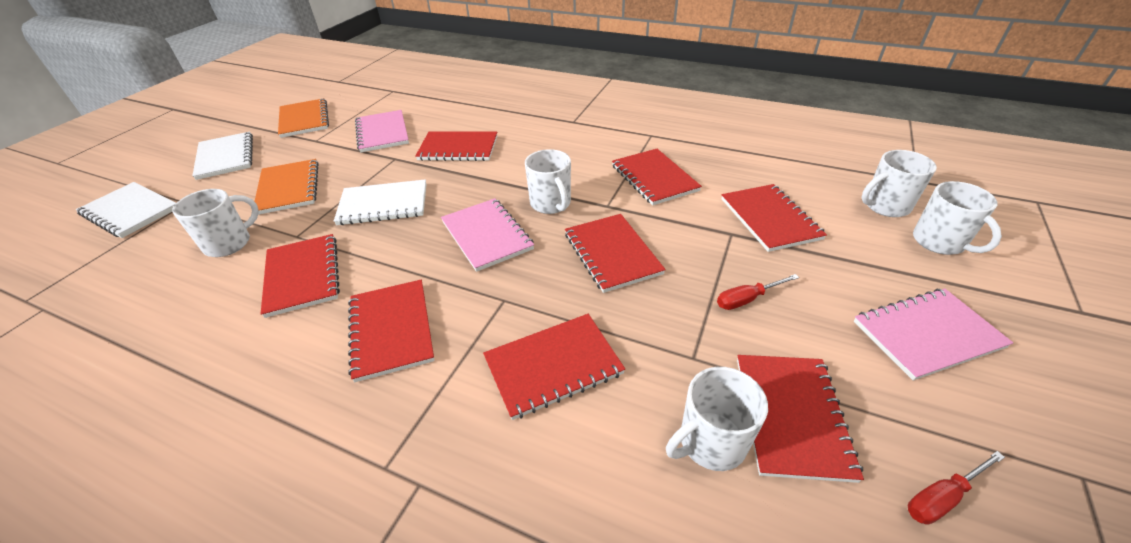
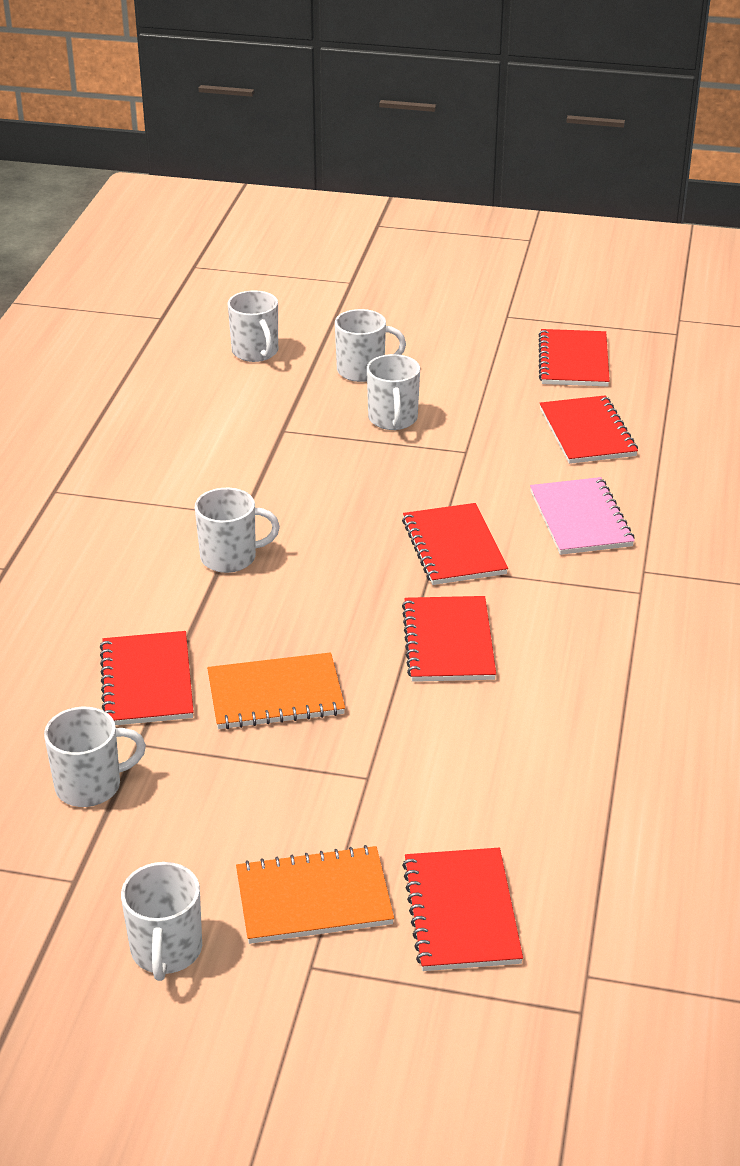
pink notebook: 3 -> 1
red notebook: 8 -> 6
red screwdriver: 2 -> 0
white mug: 5 -> 6
white notebook: 3 -> 0

